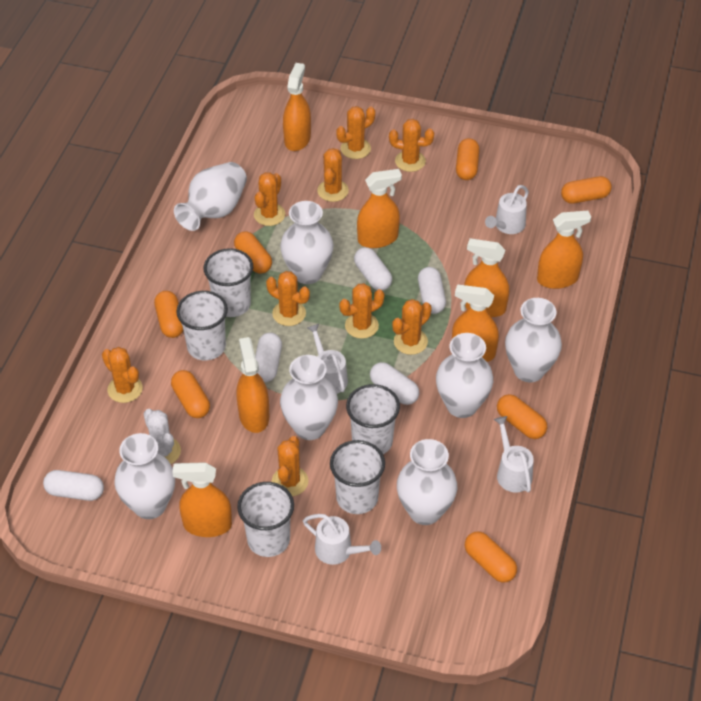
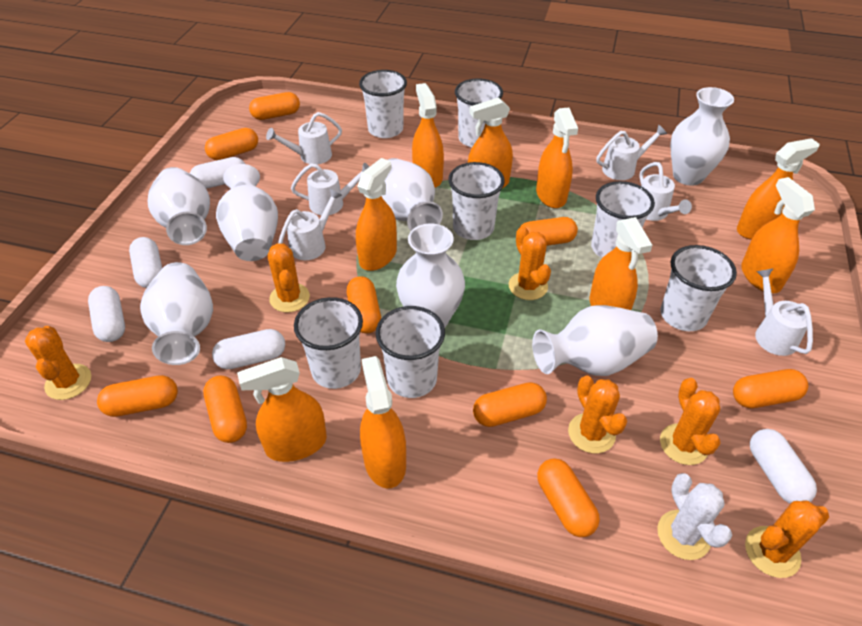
orange cactus: 9 -> 6
orange capsule: 7 -> 9
orange spray bottle: 7 -> 9
white cup: 5 -> 7
white watering can: 4 -> 6

